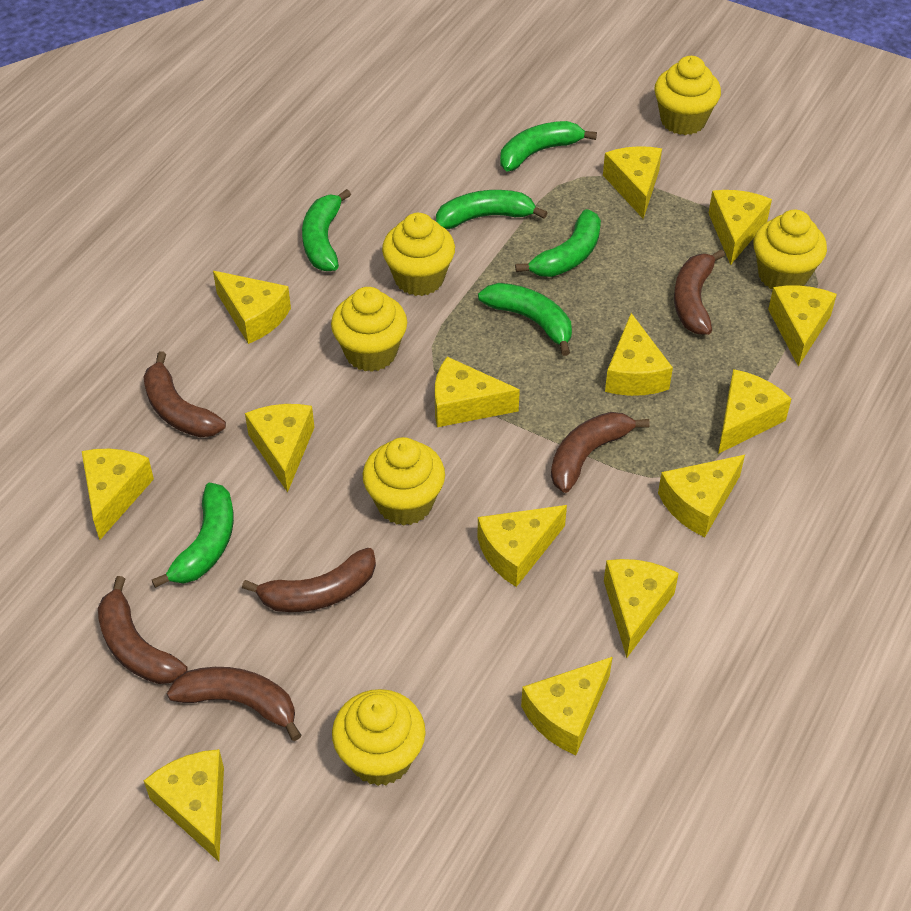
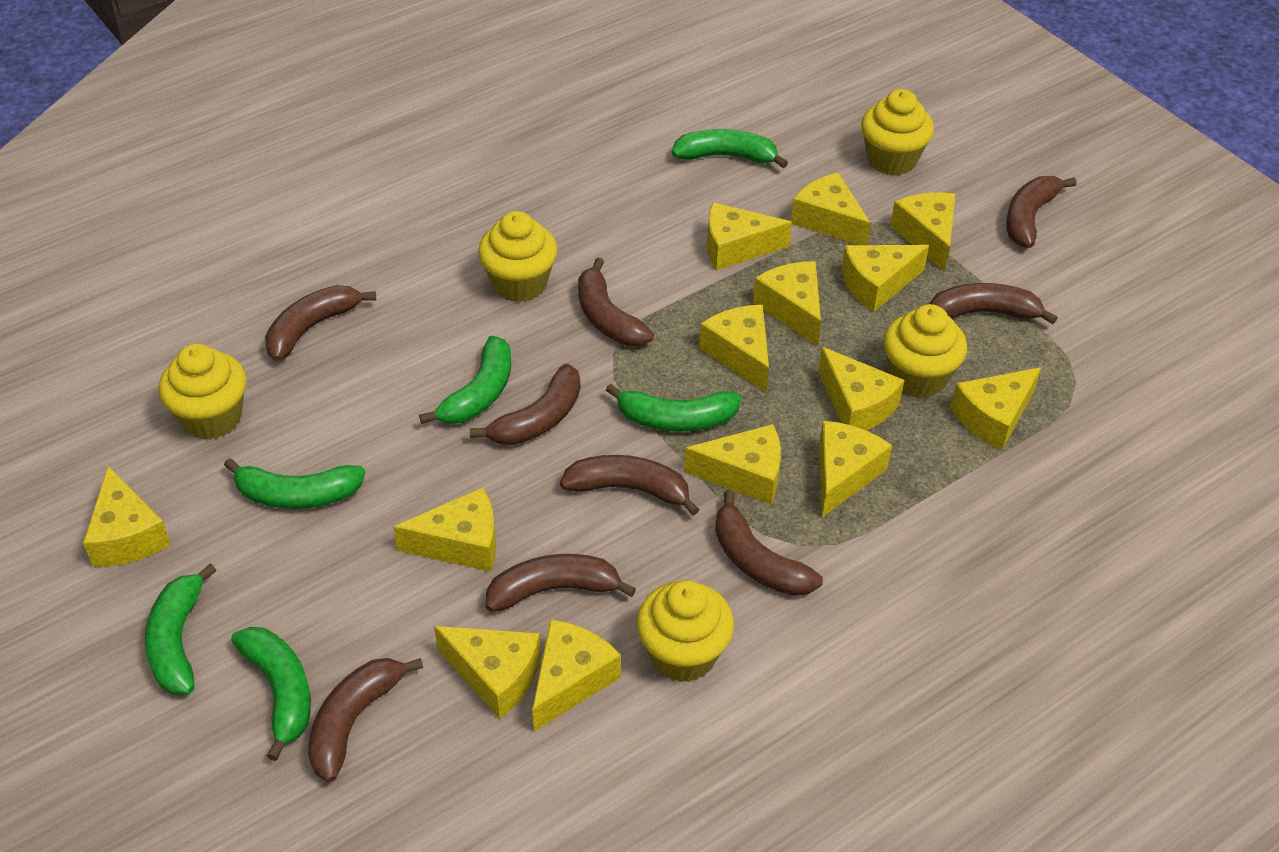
brown banana: 6 -> 9
yellow cupcake: 6 -> 5

